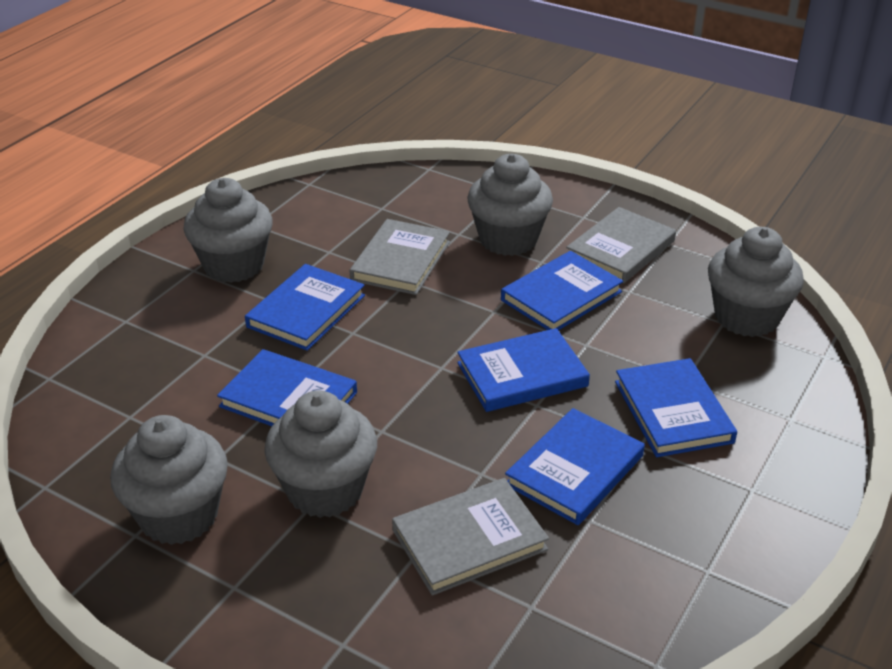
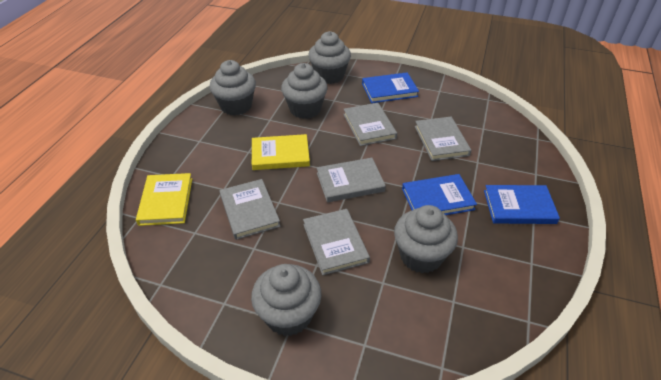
blue book: 6 -> 3
grey book: 3 -> 5
yellow book: 0 -> 2

